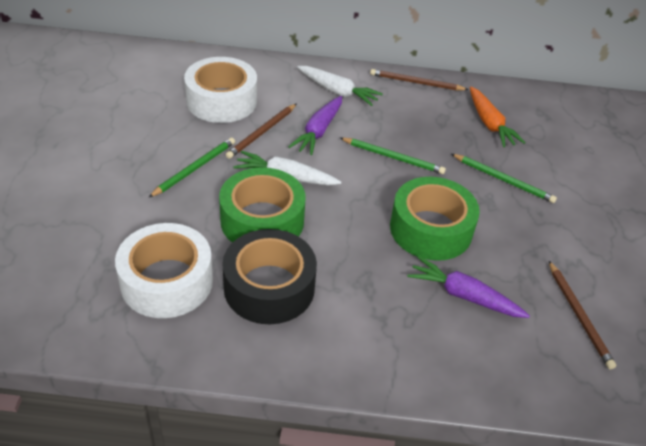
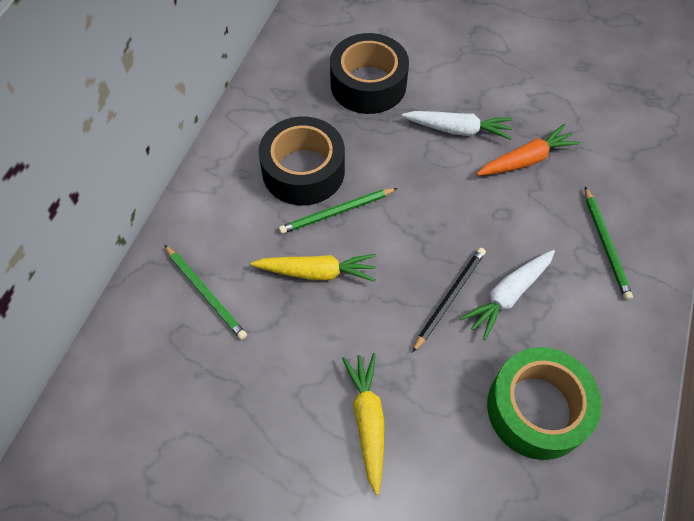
black pencil: 0 -> 1
black tape: 1 -> 2
brown pencil: 3 -> 0
green tape: 2 -> 1
purple carrot: 2 -> 0
white tape: 2 -> 0
yellow carrot: 0 -> 2

